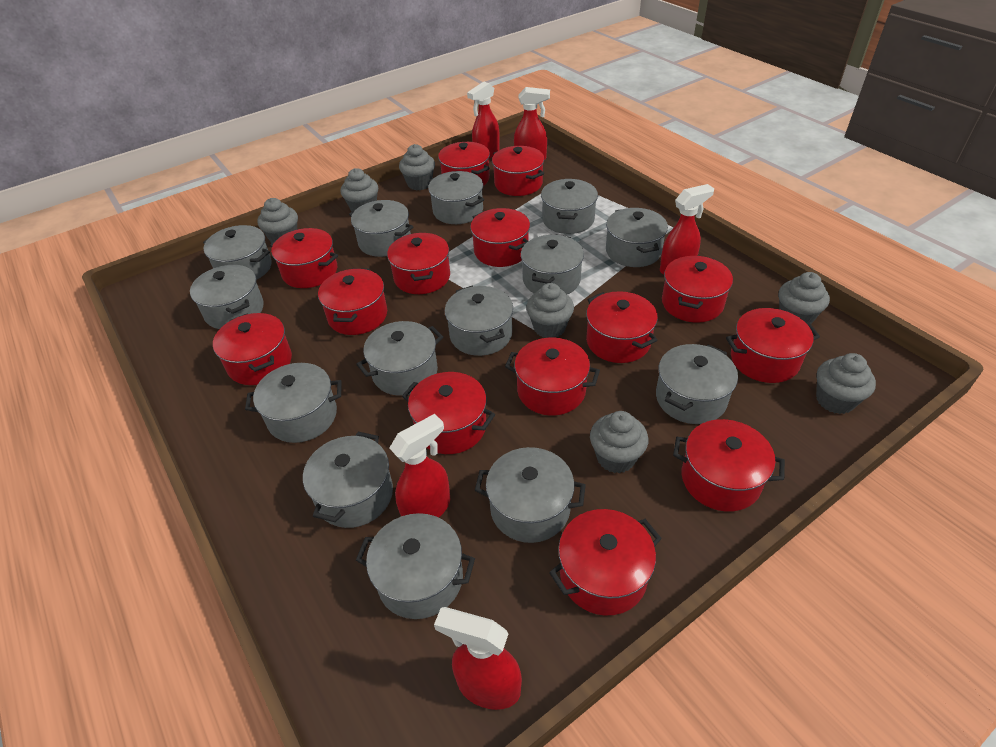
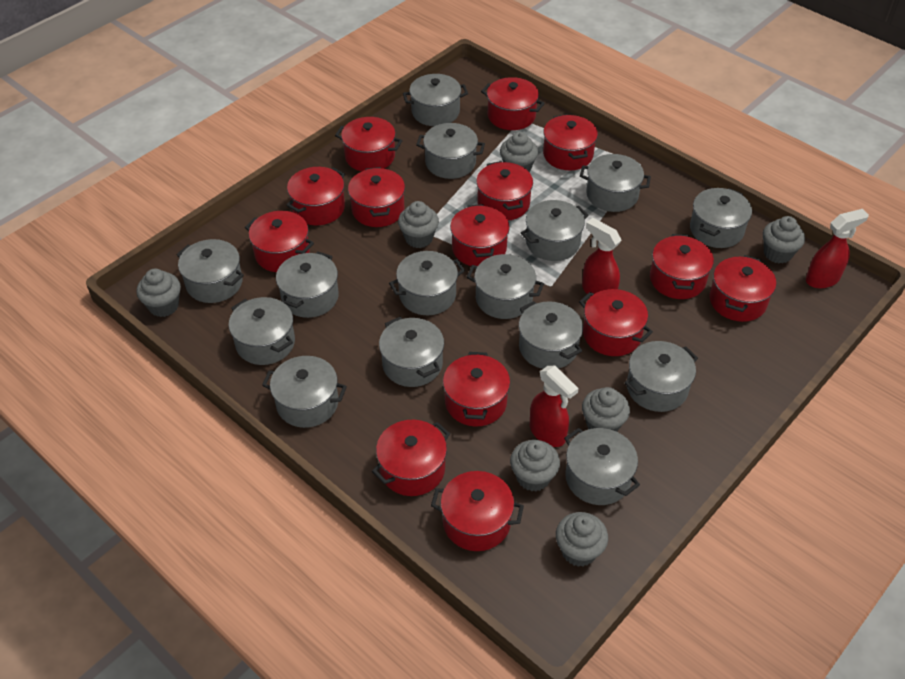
grey pot: 14 -> 15
red spray bottle: 5 -> 3

